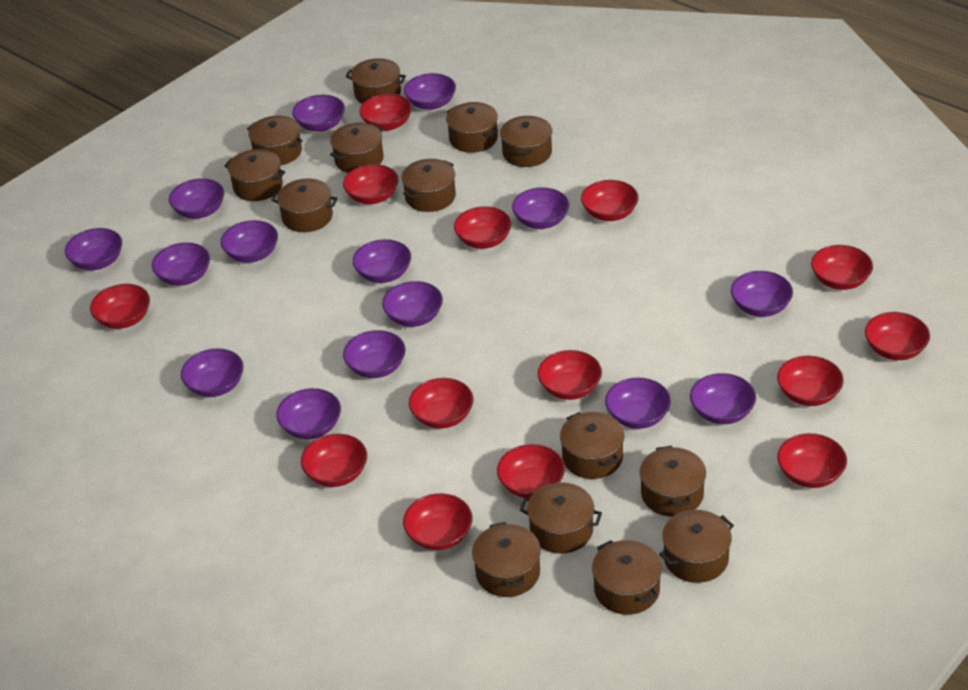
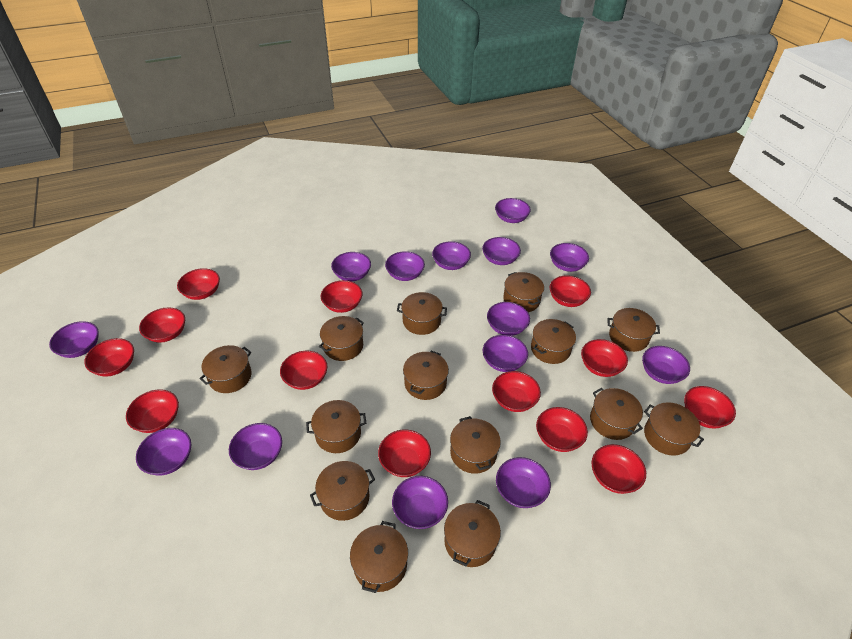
purple bowl: 15 -> 14
red bowl: 14 -> 13

